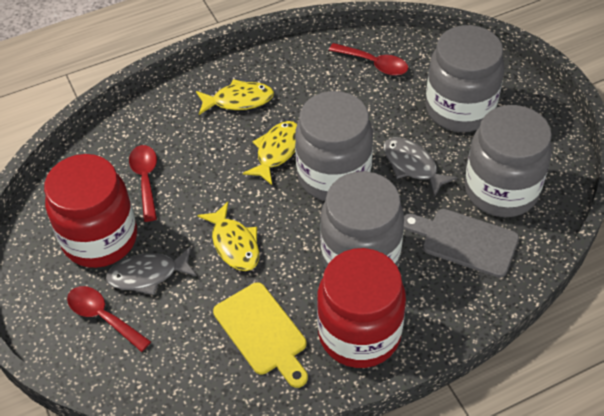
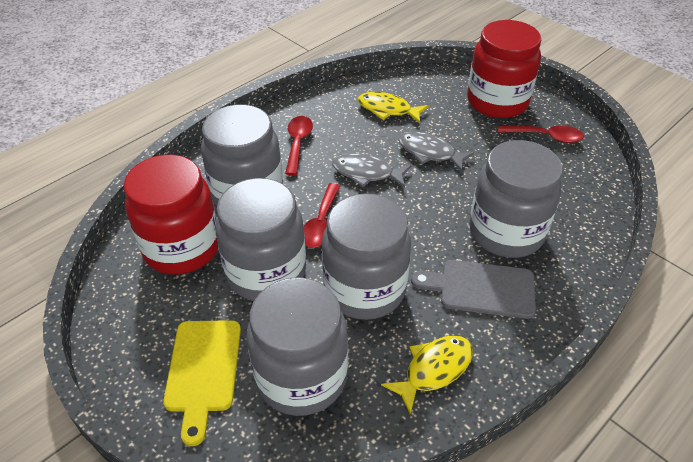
grey jar: 4 -> 5
yellow fish: 3 -> 2

